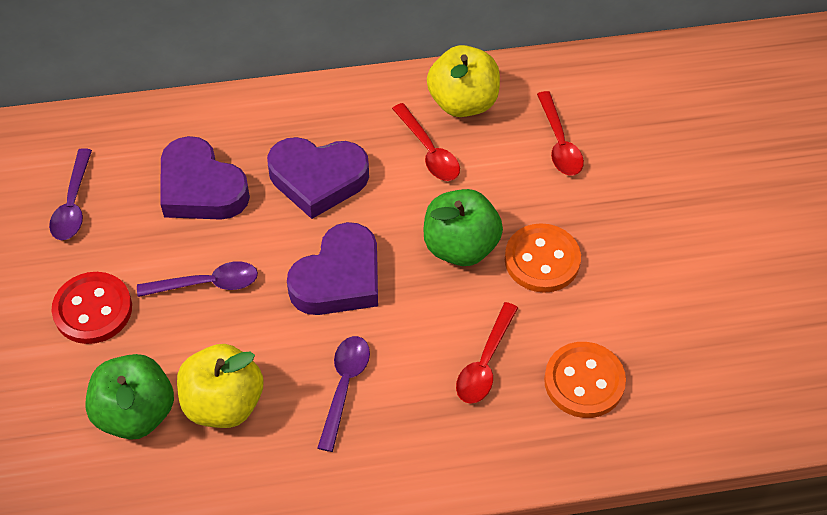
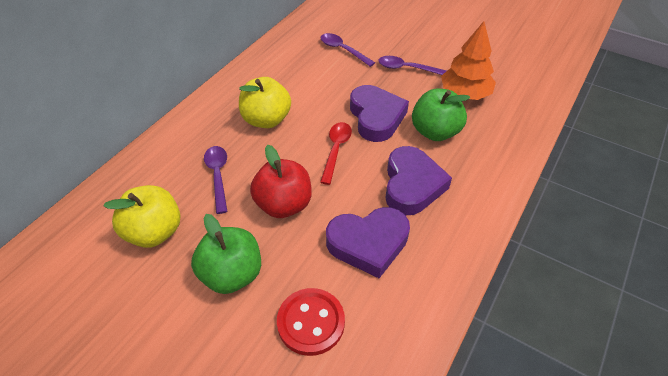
orange button: 2 -> 0
orange tree: 0 -> 1
red apple: 0 -> 1
red spoon: 3 -> 1

